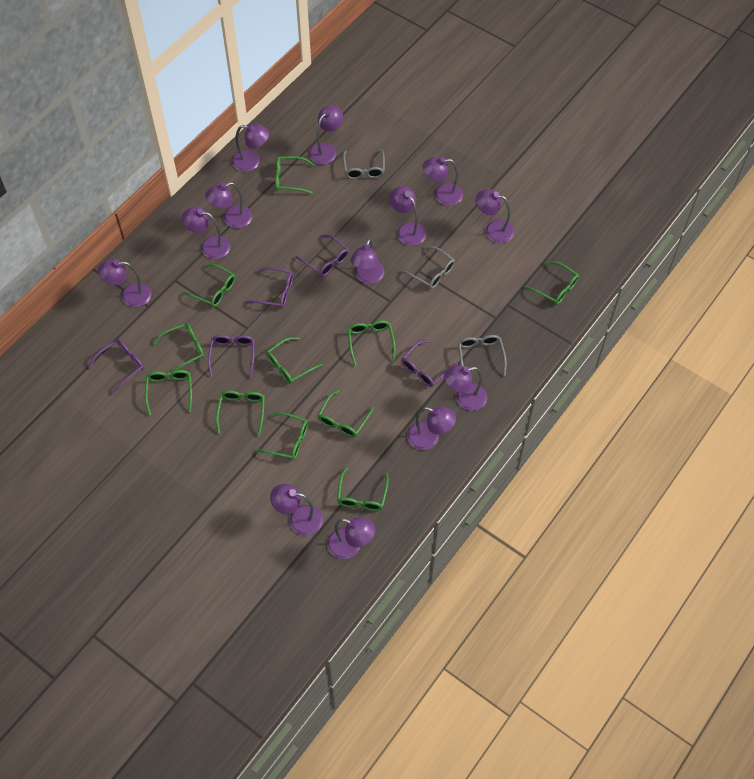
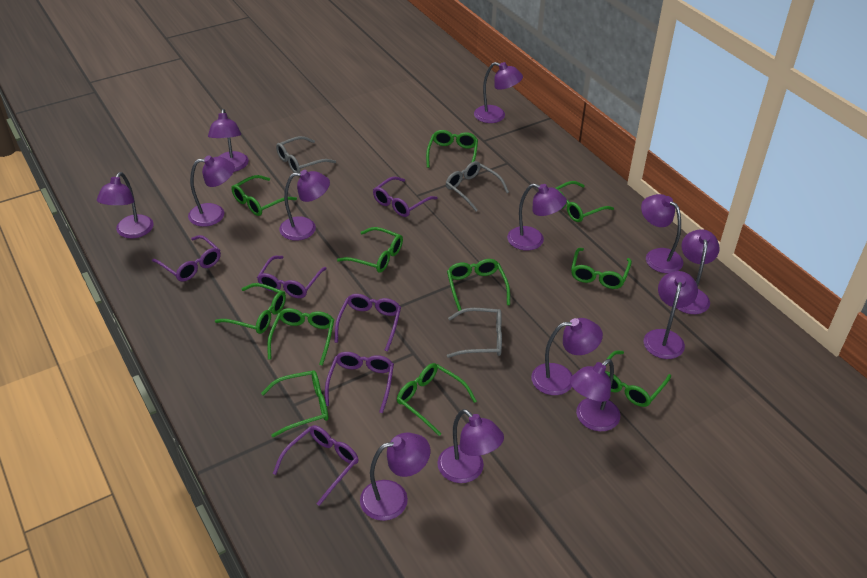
purple glasses: 5 -> 6

